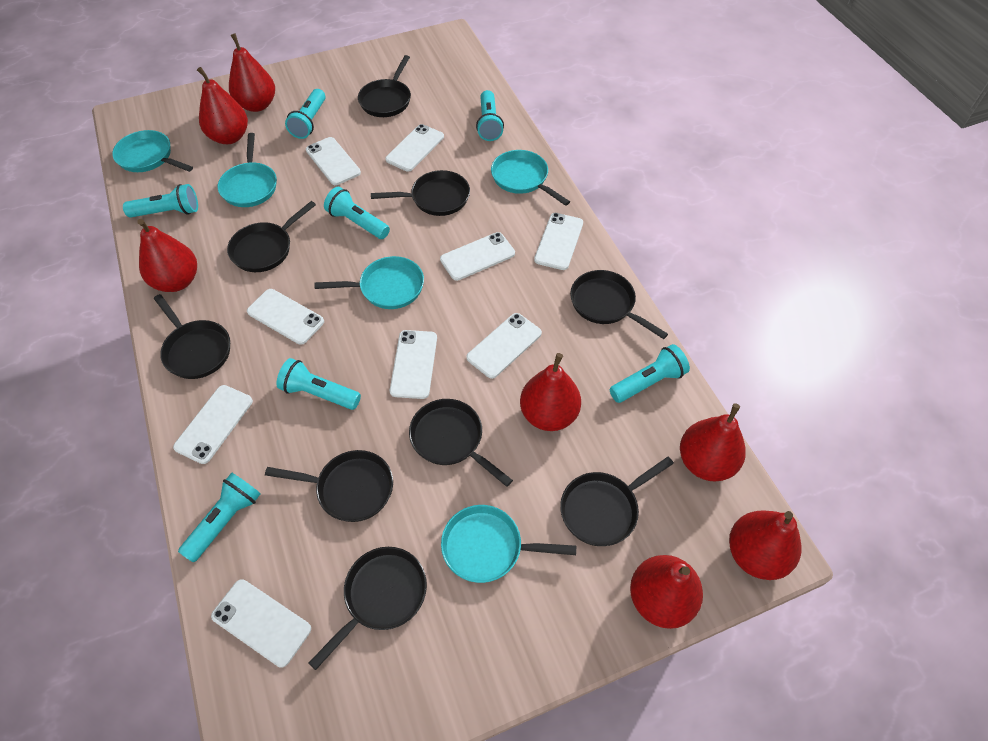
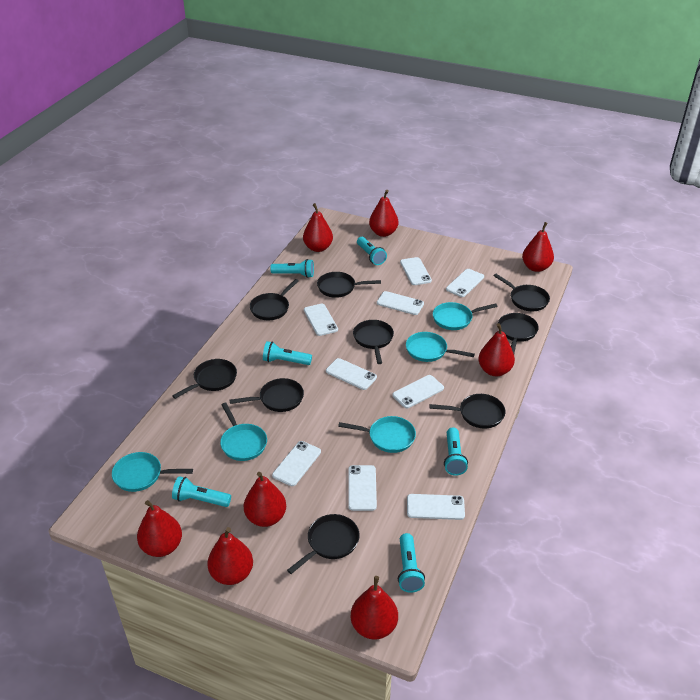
red pear: 7 -> 8
turquoise flashlight: 7 -> 6

